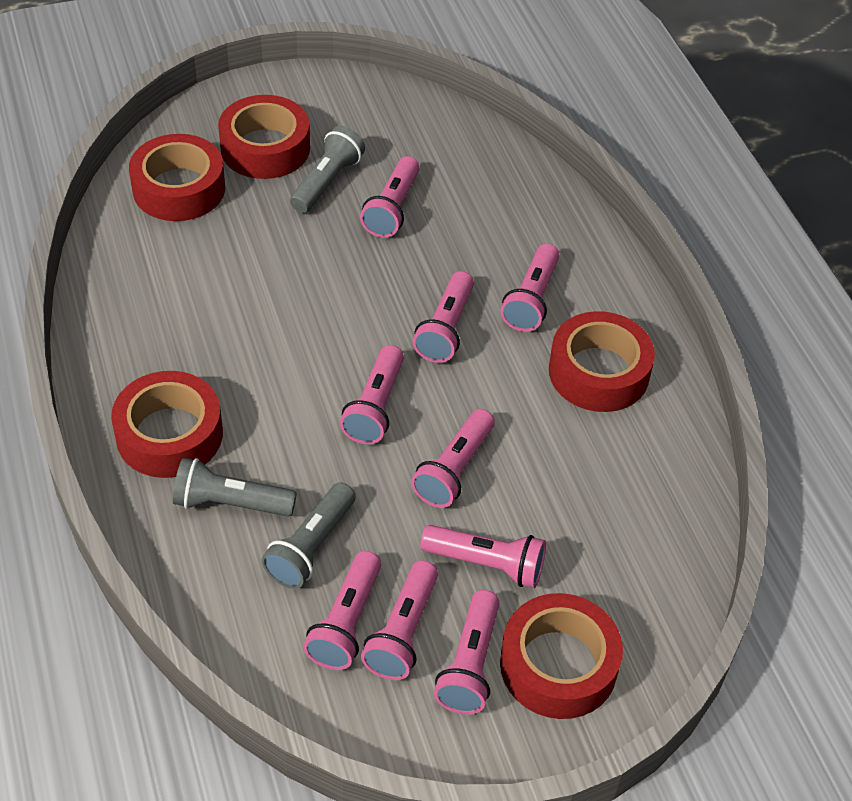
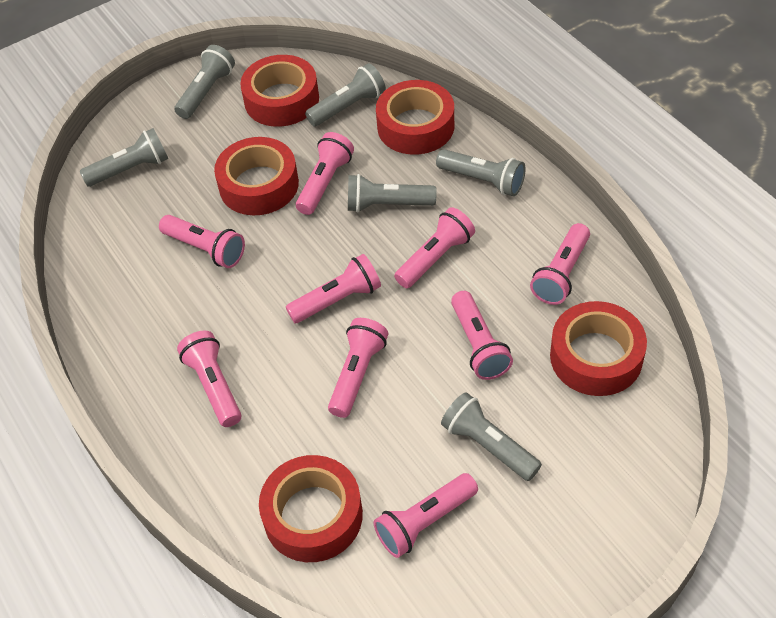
grey flashlight: 3 -> 6

